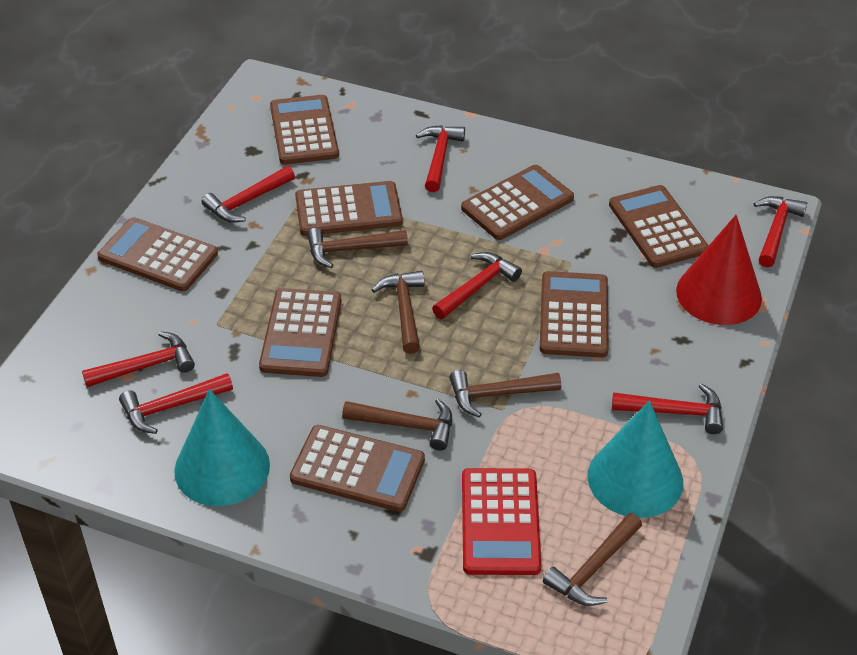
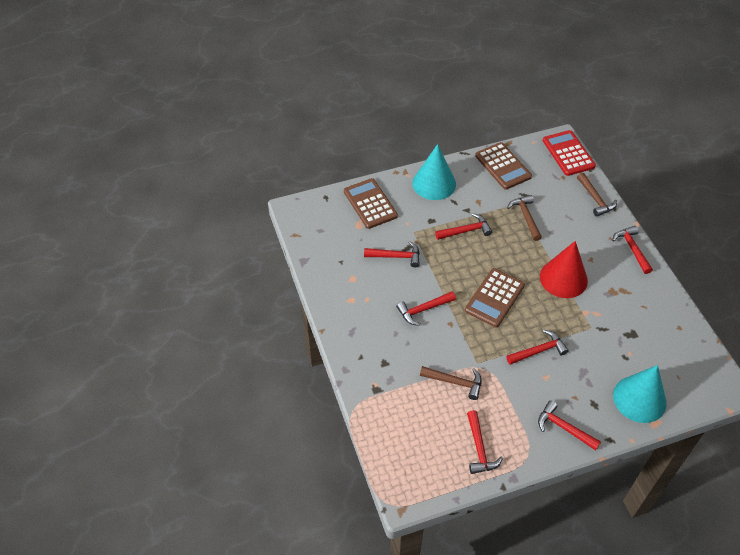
brown calculator: 8 -> 3
brown hammer: 5 -> 3

